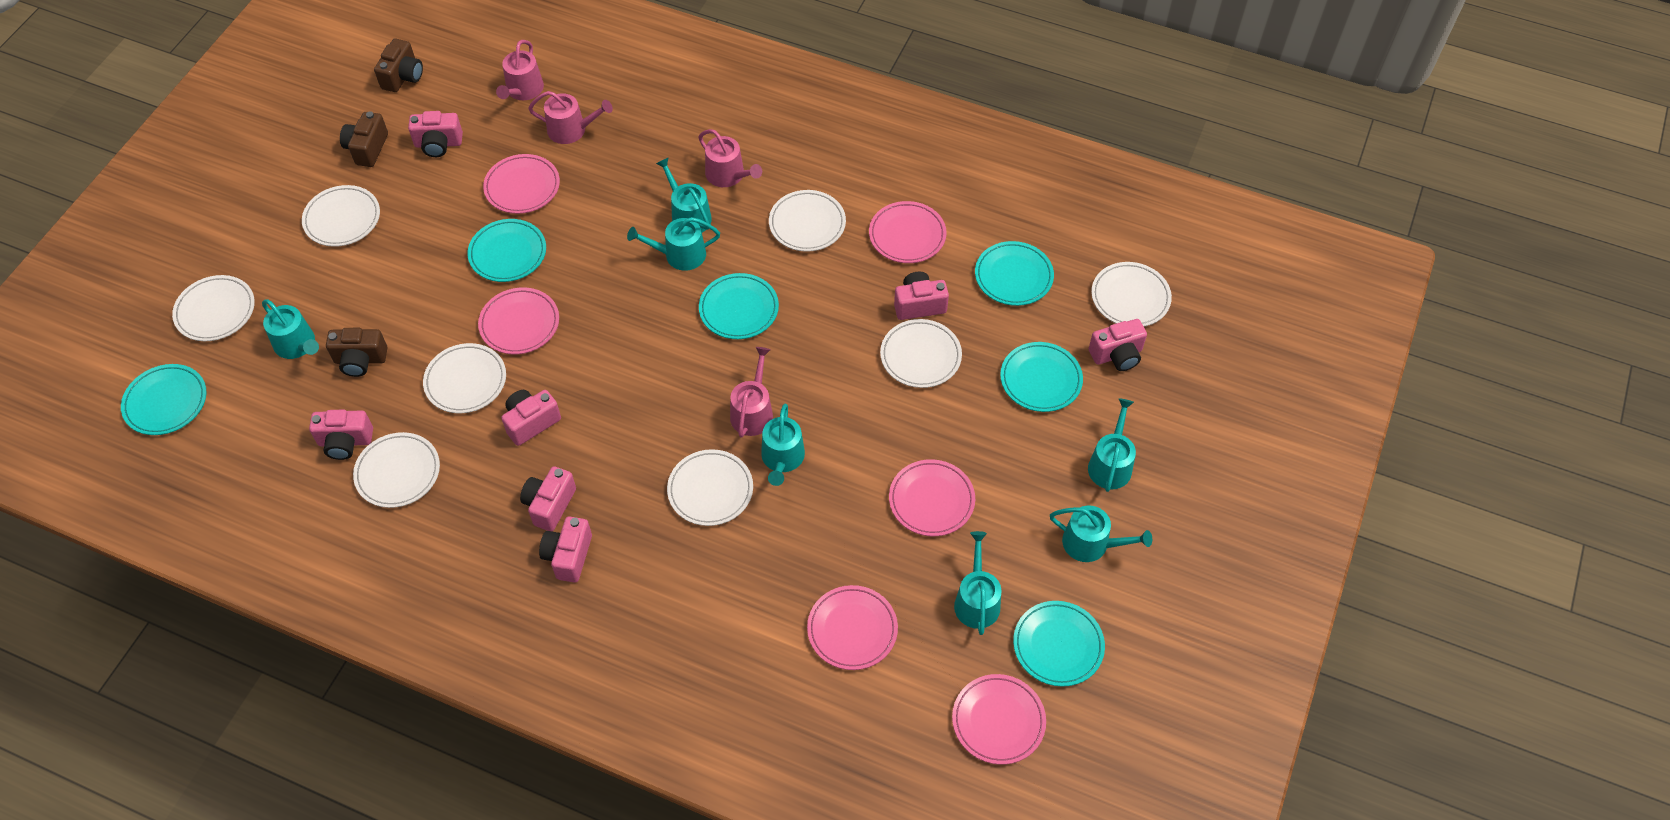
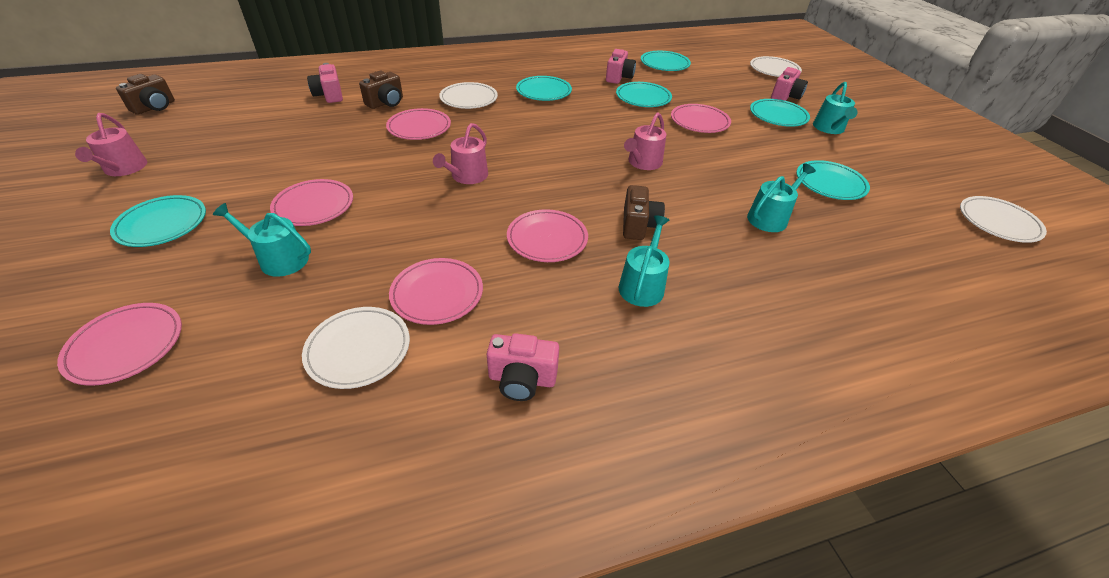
pink camera: 7 -> 4
pink watering can: 4 -> 3
turquoise watering can: 7 -> 4
white plate: 8 -> 4

